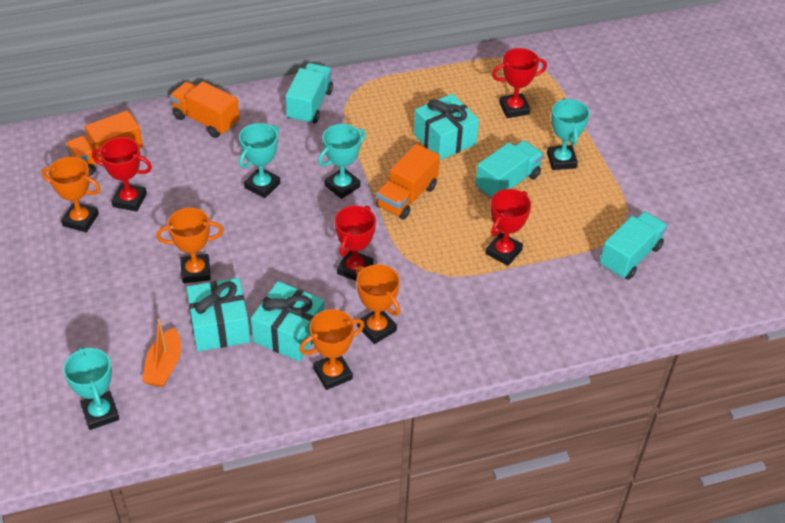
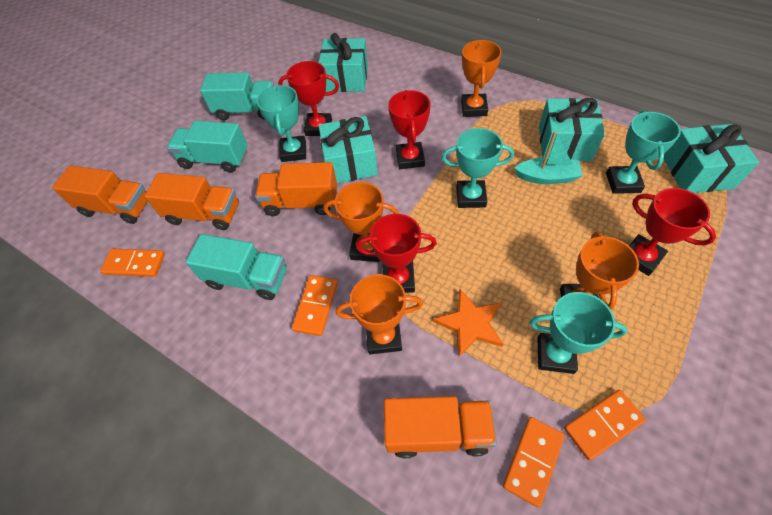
orange boat: 1 -> 0
orange domino: 0 -> 4
orange star: 0 -> 1
orange truck: 3 -> 4
turquoise boat: 0 -> 1
turquoise gift: 3 -> 4

